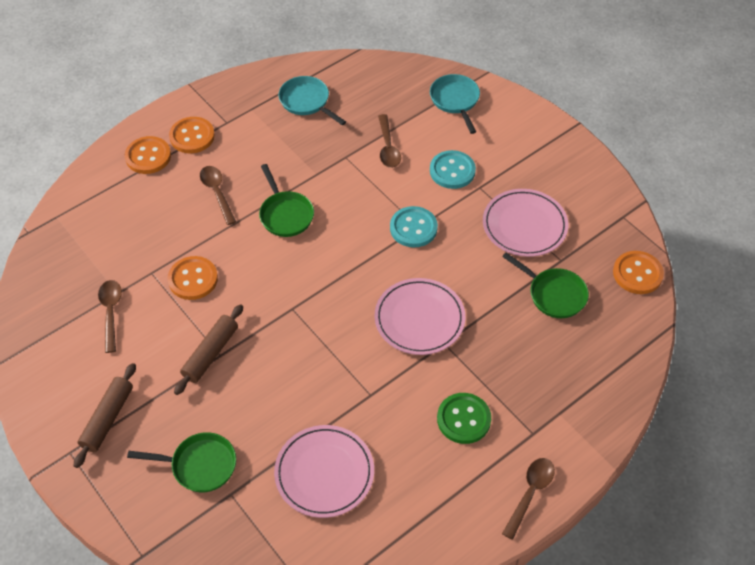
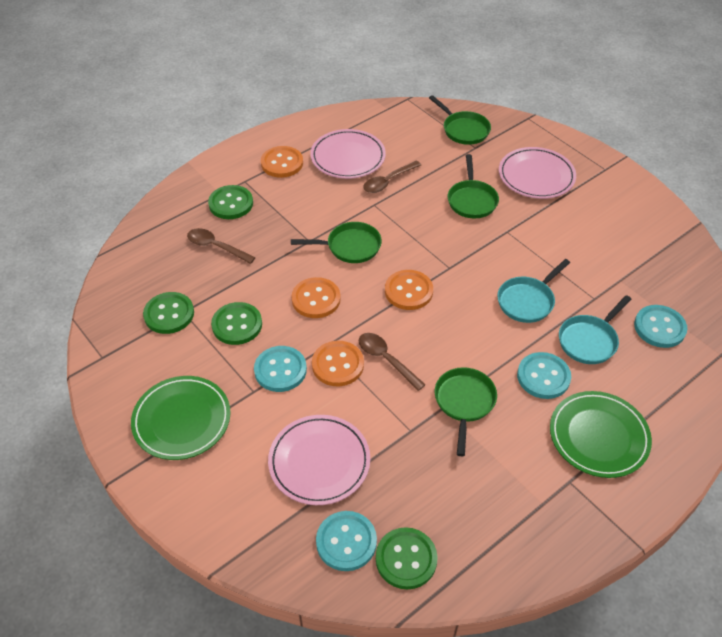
brown rolling pin: 2 -> 0
brown spoon: 4 -> 3
green button: 1 -> 4
green pan: 3 -> 4
green plate: 0 -> 2
turquoise button: 2 -> 4

